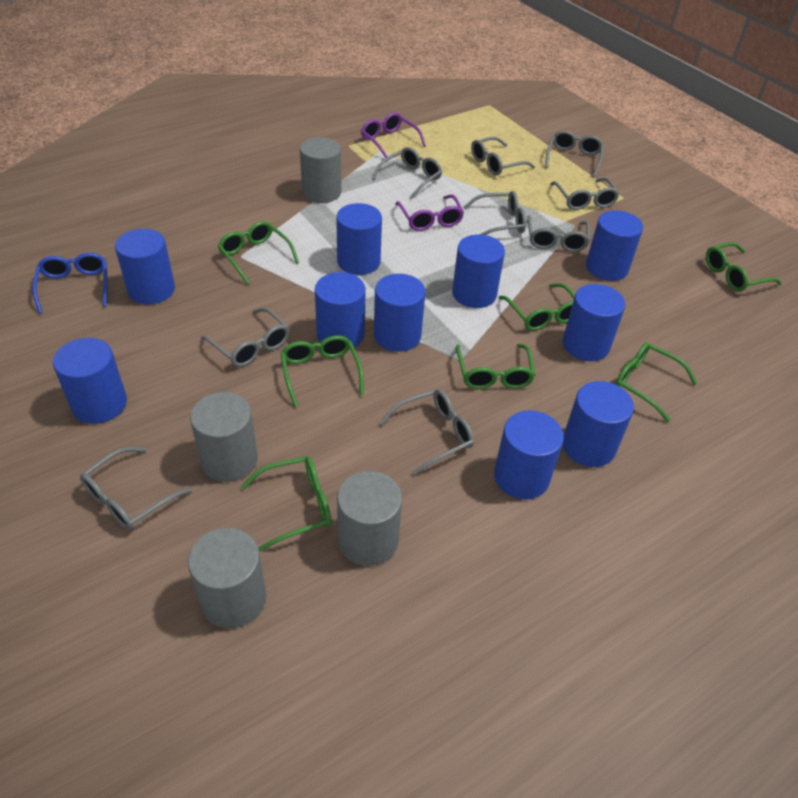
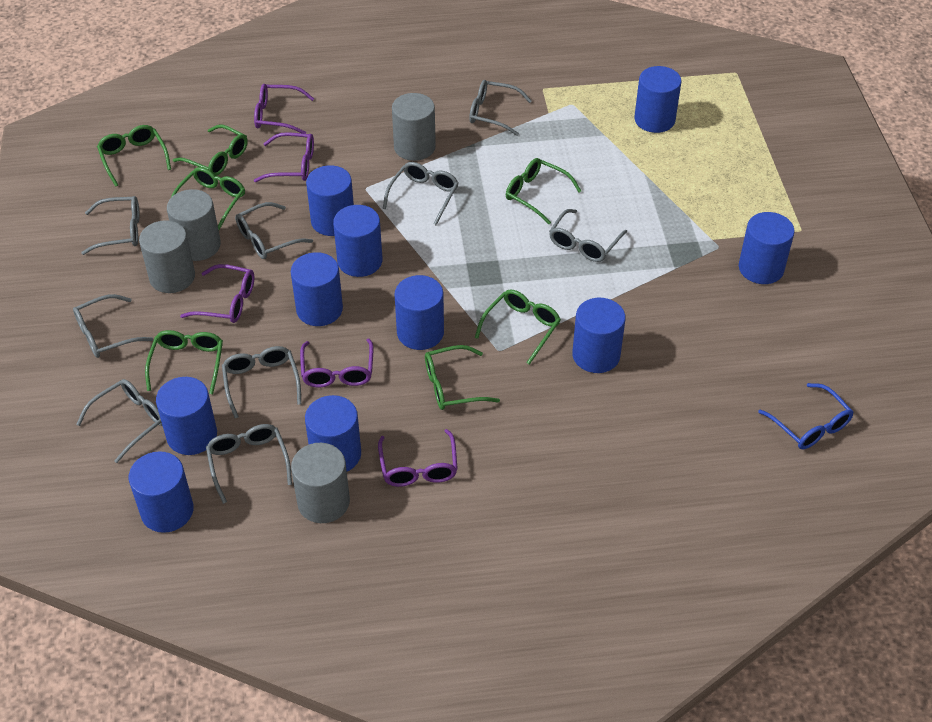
purple glasses: 2 -> 5

